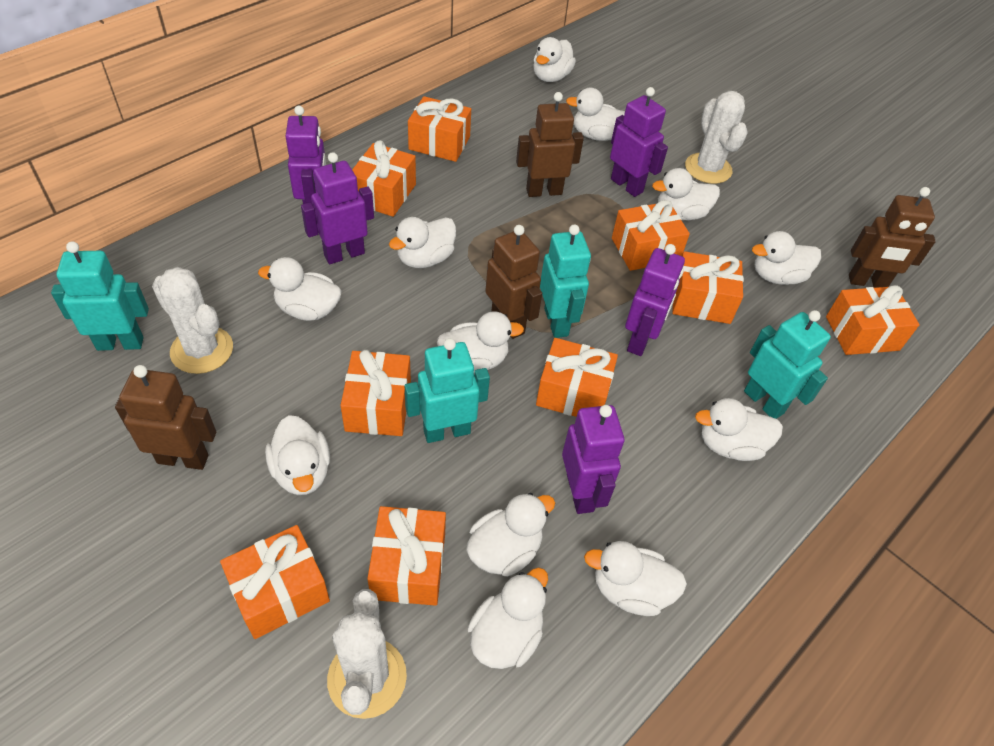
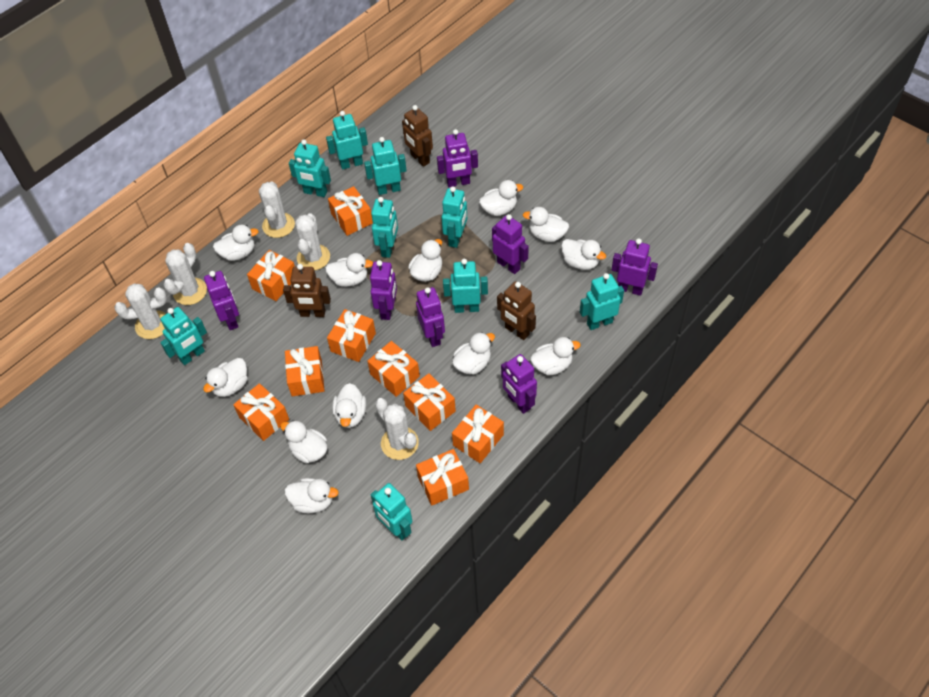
brown robot: 4 -> 3
purple robot: 5 -> 7
turquoise robot: 4 -> 9
white cactus: 3 -> 5

